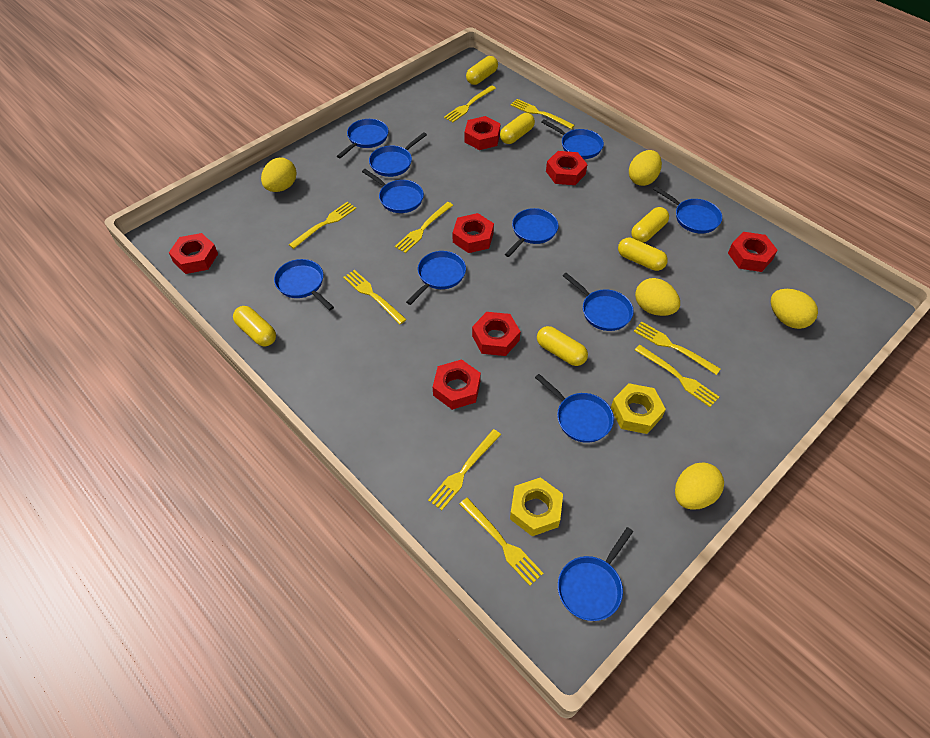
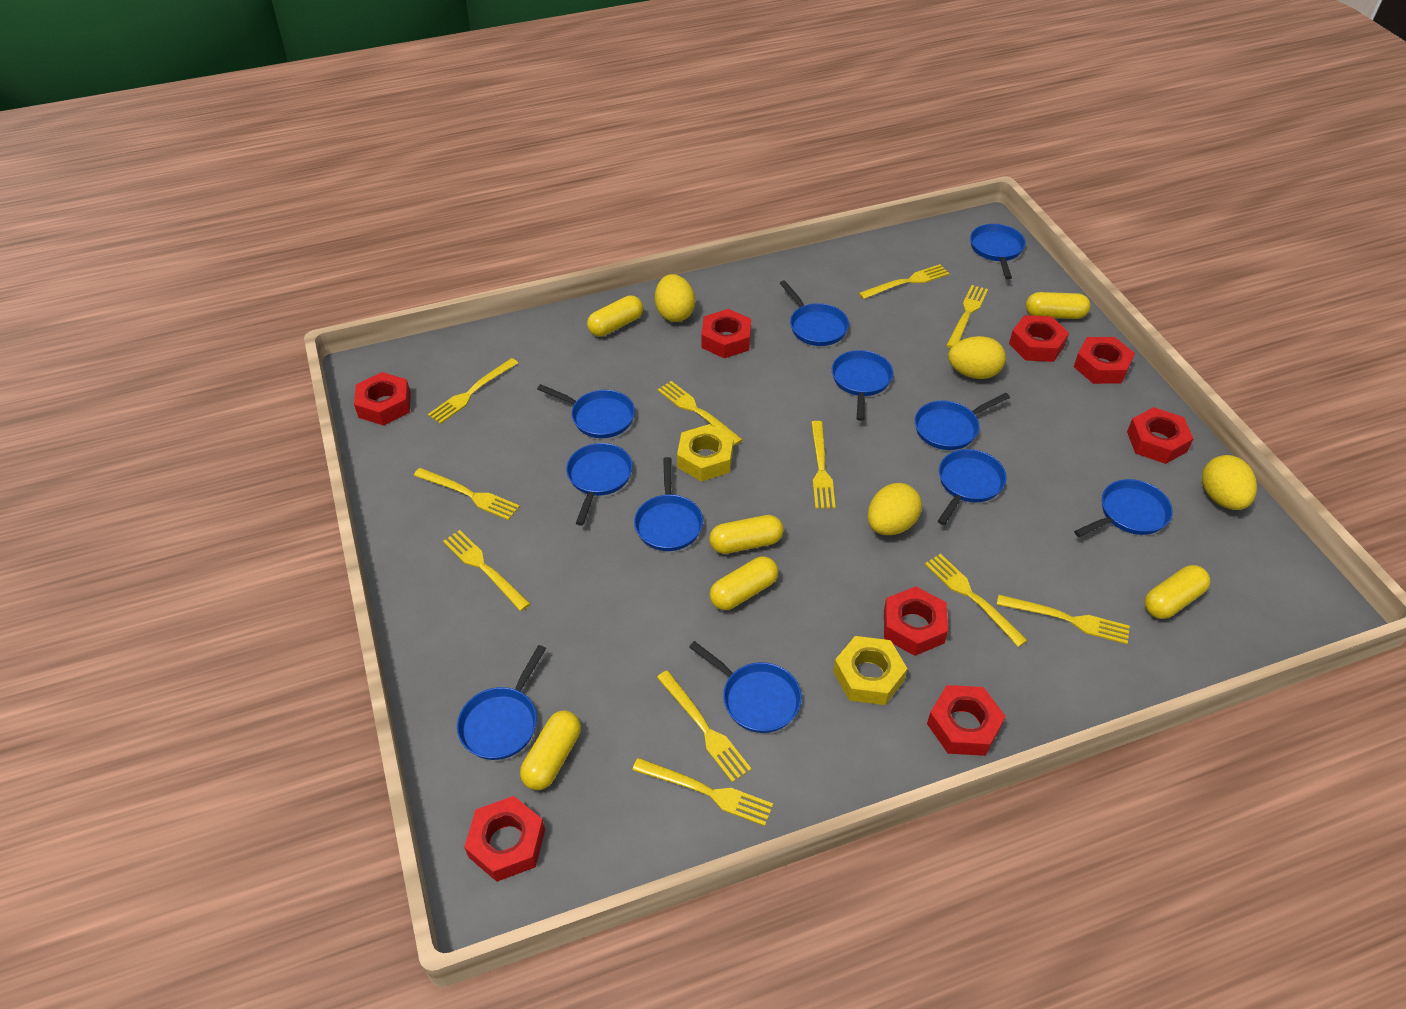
red nut: 7 -> 8
yellow egg: 5 -> 4
yellow fork: 9 -> 11

